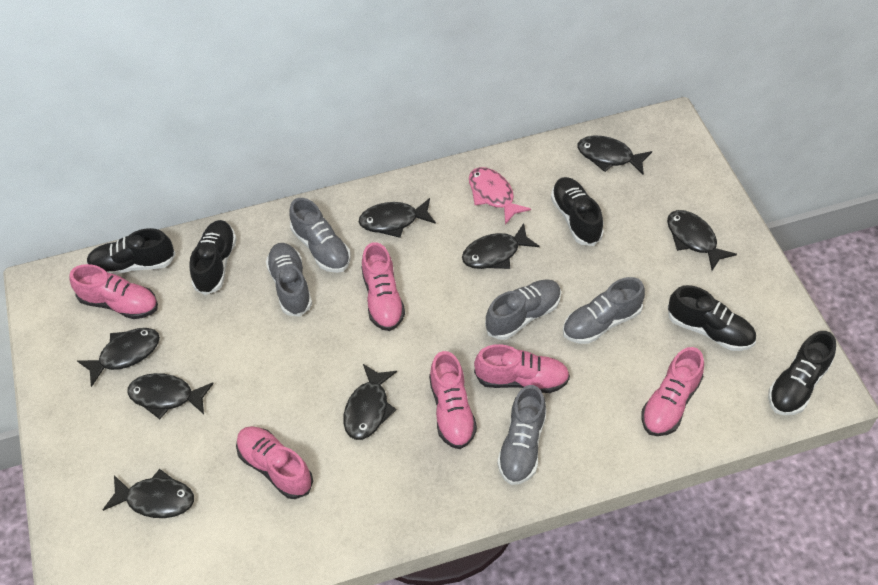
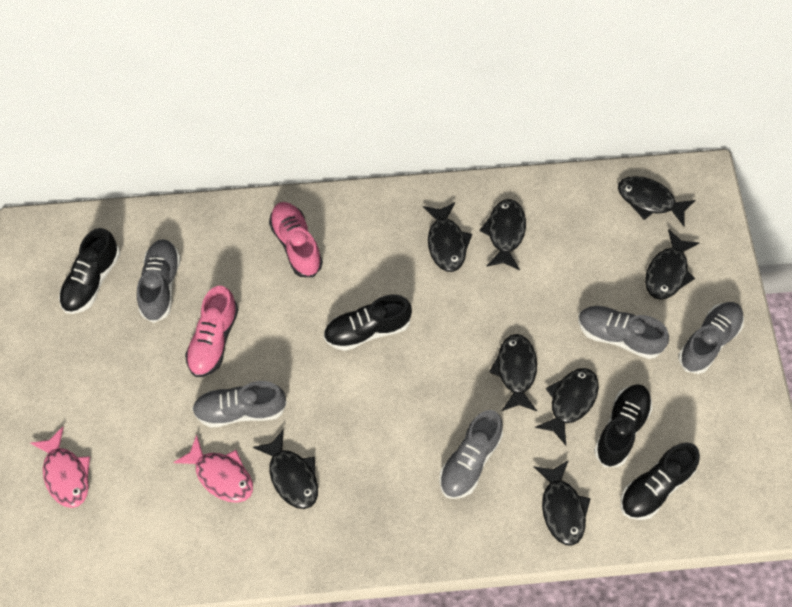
black shoe: 5 -> 4
pink fish: 1 -> 2
pink shoe: 6 -> 2

